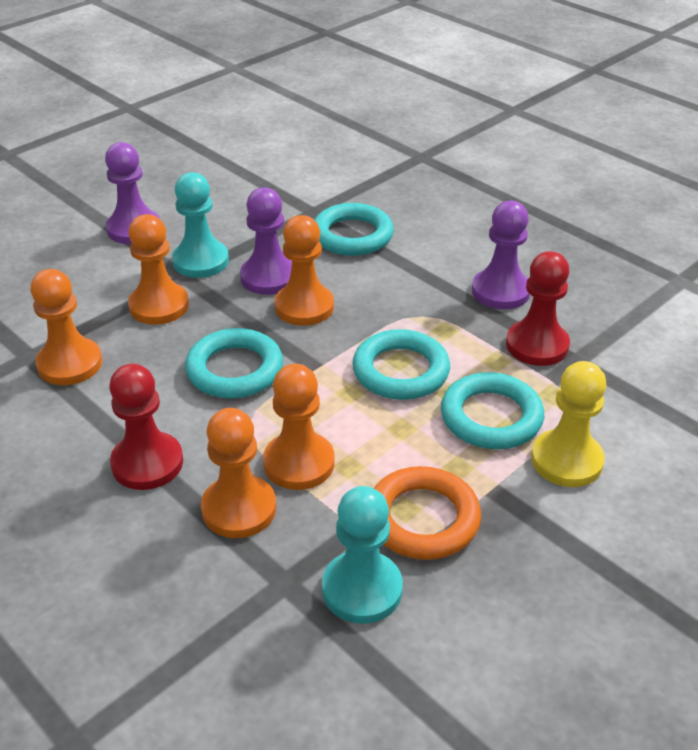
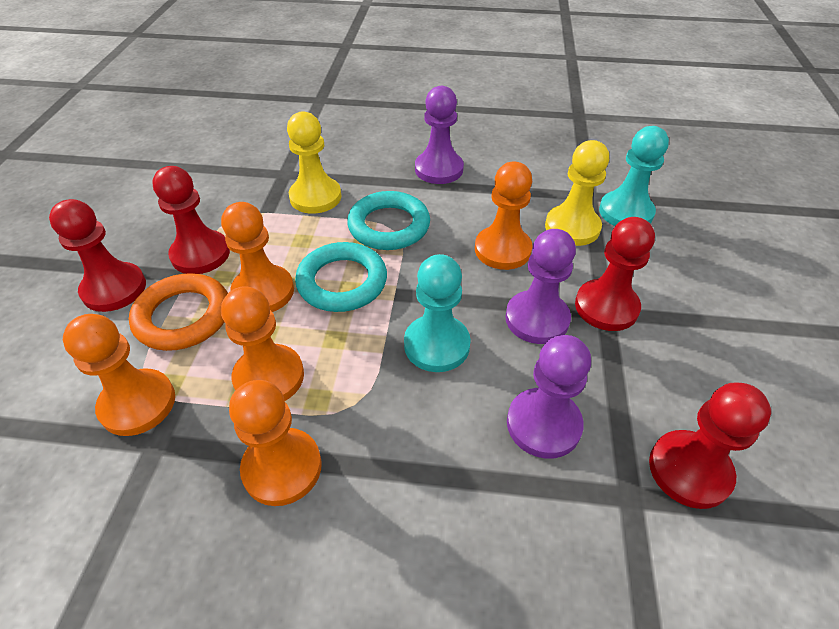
red pawn: 2 -> 4
turquoise ring: 4 -> 2
yellow pawn: 1 -> 2

